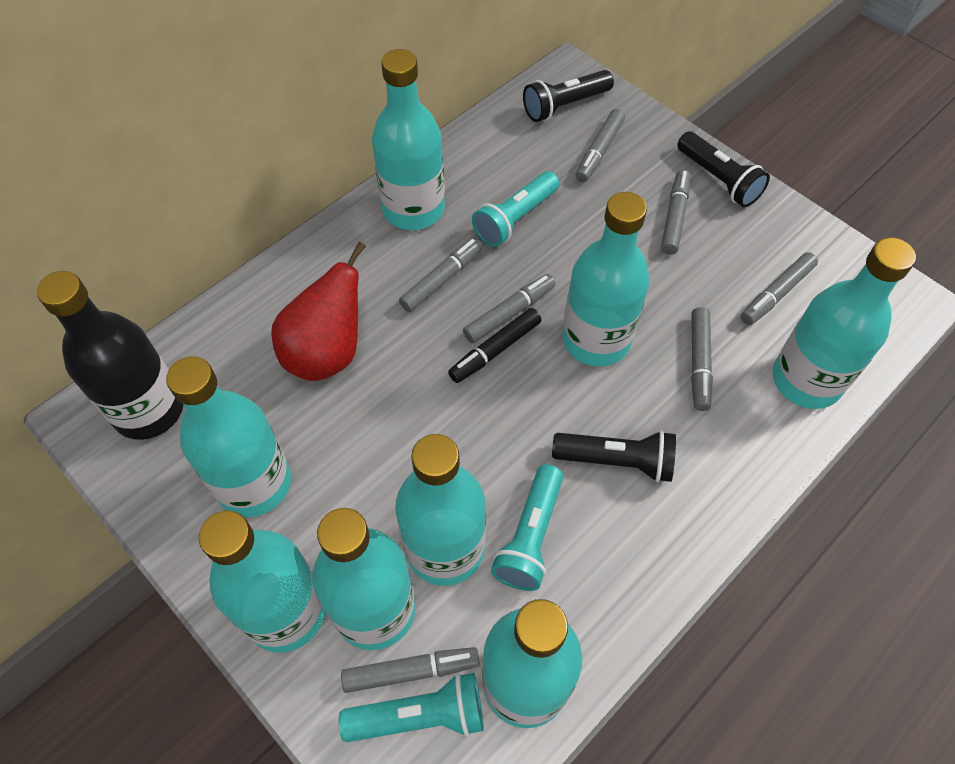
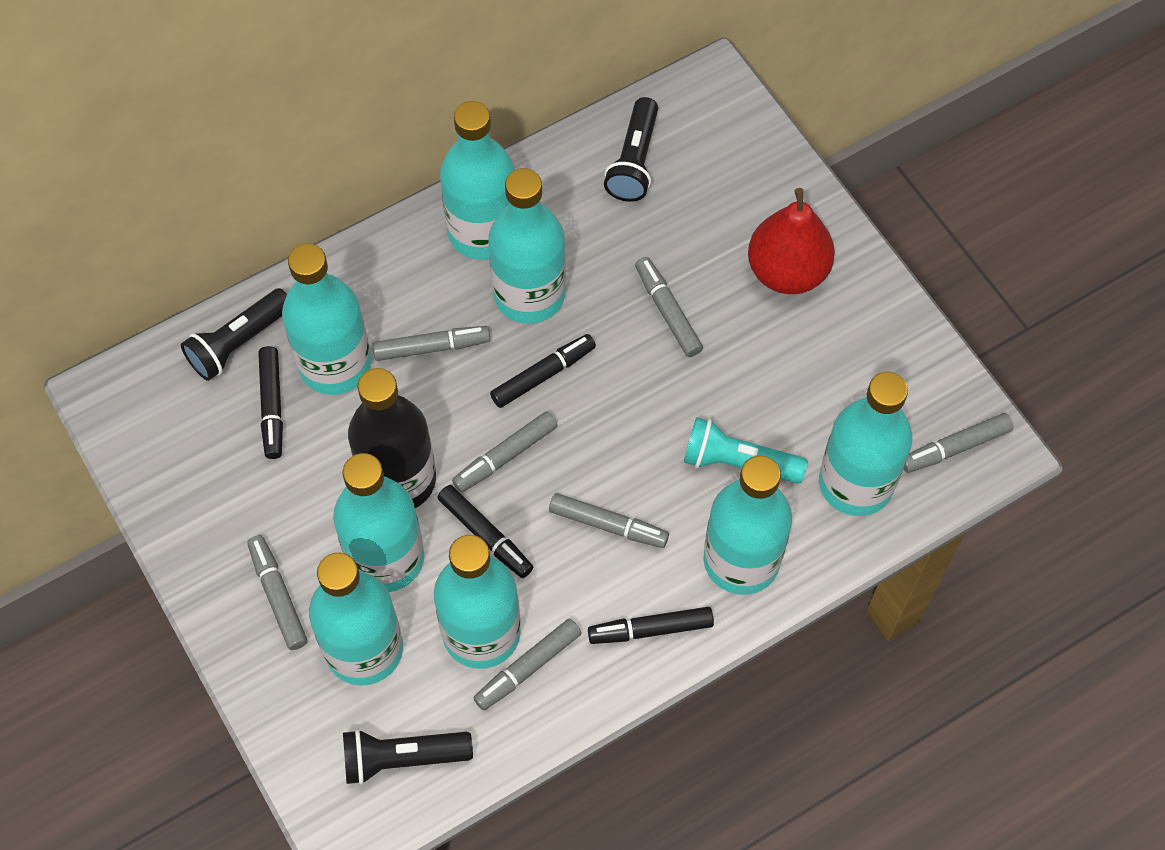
black marker: 1 -> 4
turquoise flashlight: 3 -> 1

